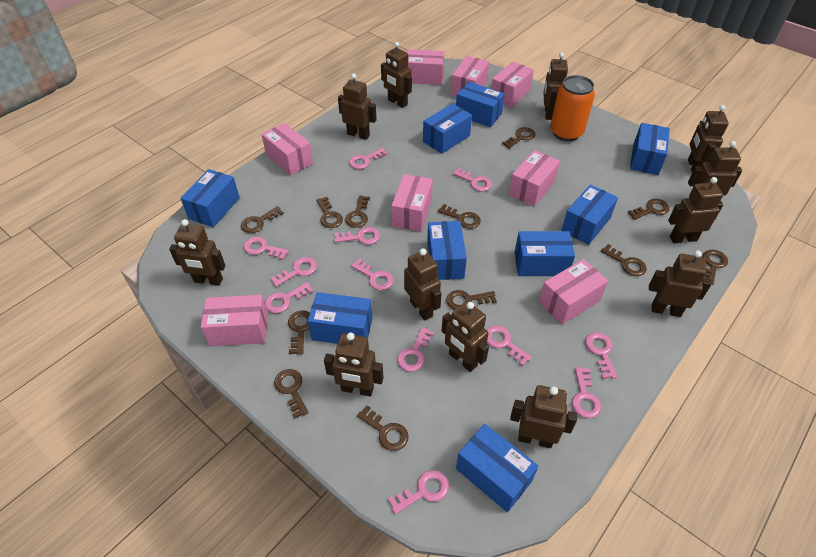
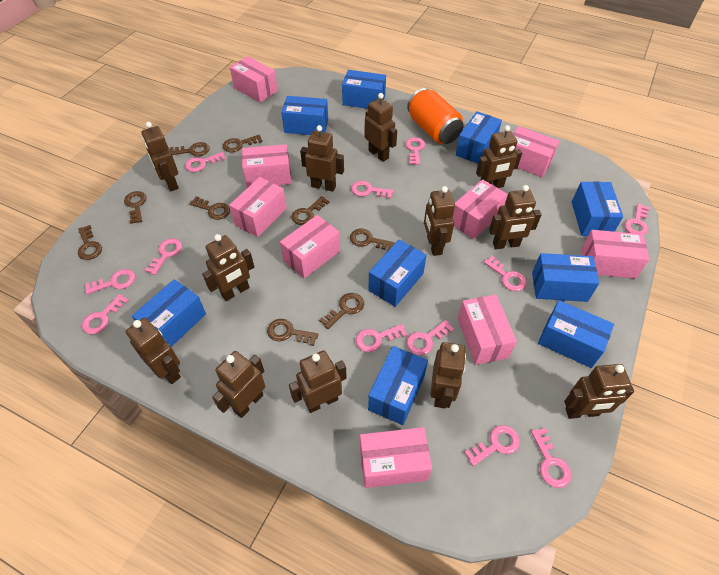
brown key: 12 -> 9
pink box: 8 -> 9

